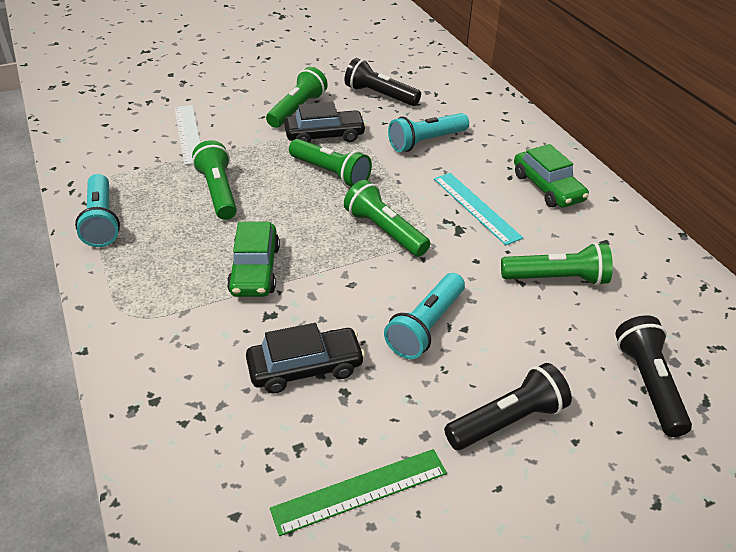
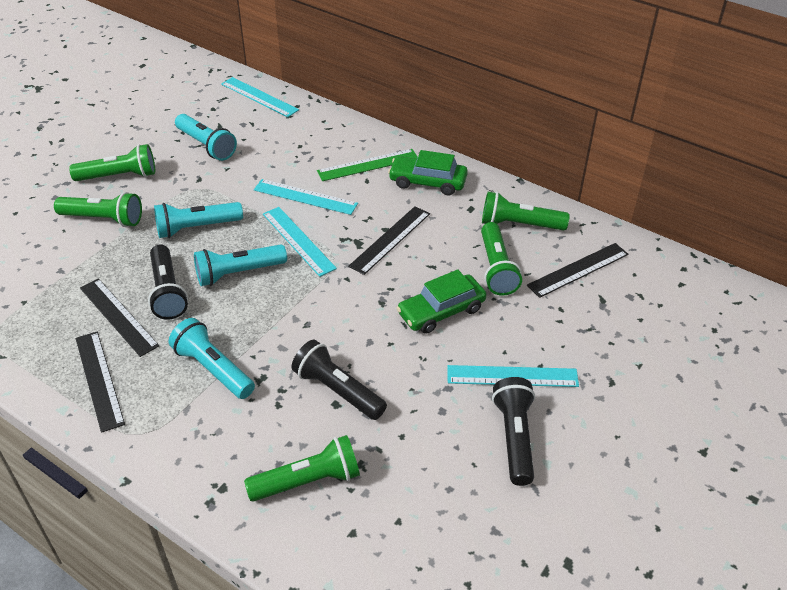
black car: 2 -> 0
black ruler: 0 -> 4
turquoise flashlight: 3 -> 4
turquoise ruler: 1 -> 4
white ruler: 1 -> 0

